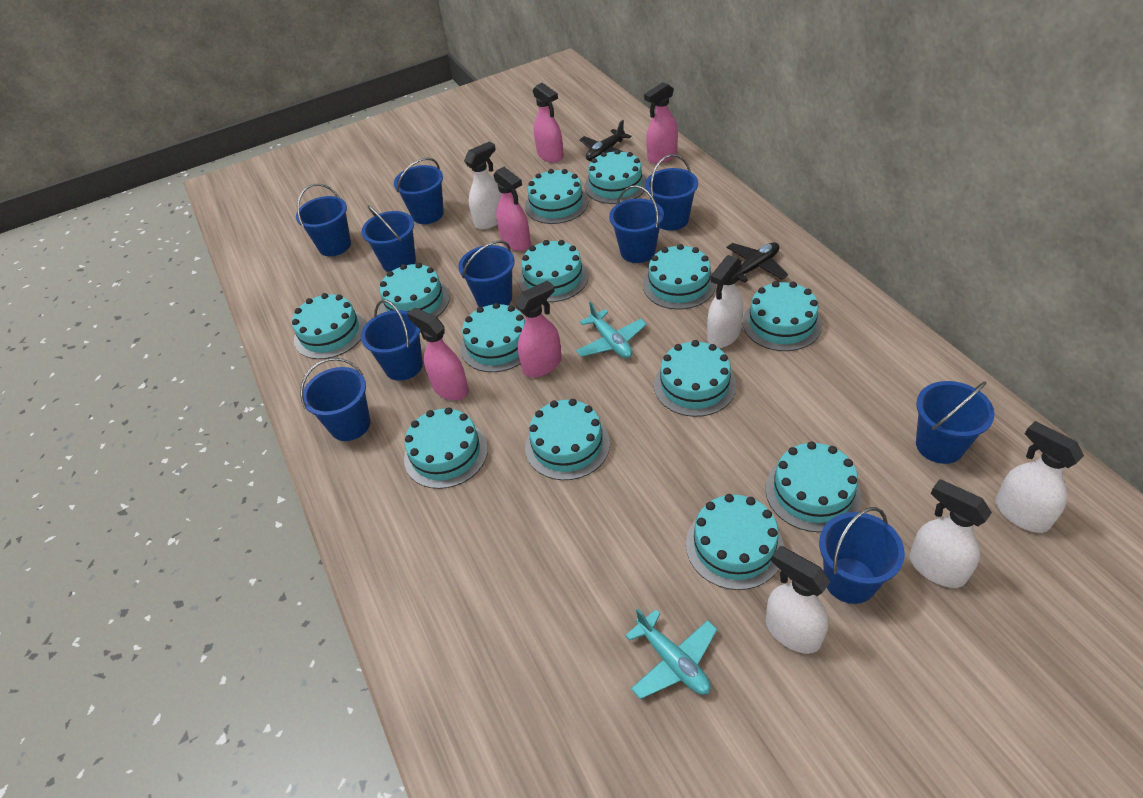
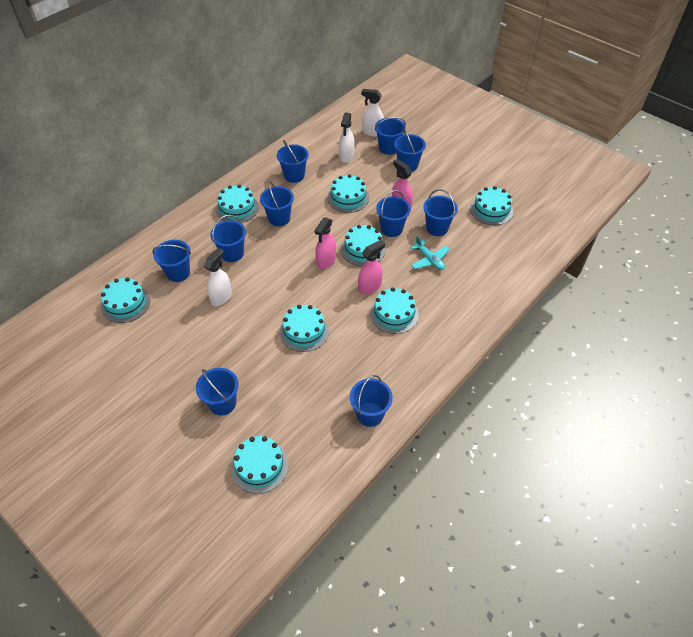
black plane: 2 -> 0
pink spray bottle: 5 -> 3
turquoise cake: 13 -> 8
turquoise plane: 2 -> 1
white spray bottle: 5 -> 3

